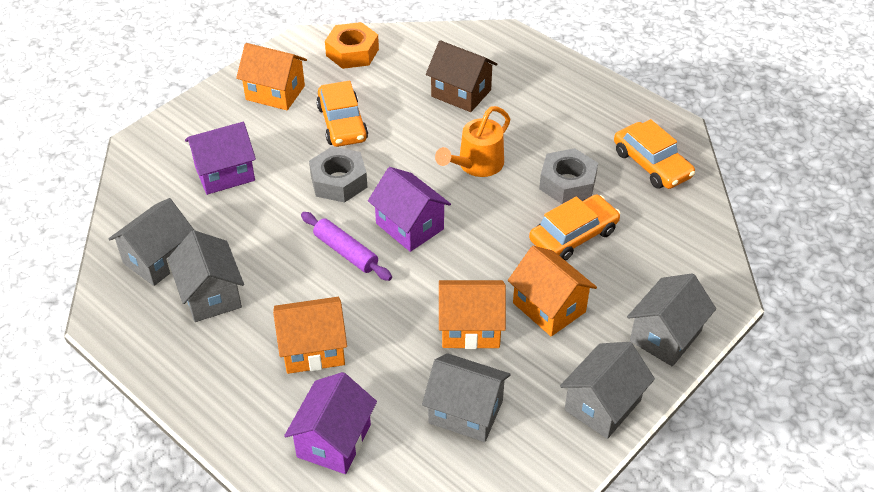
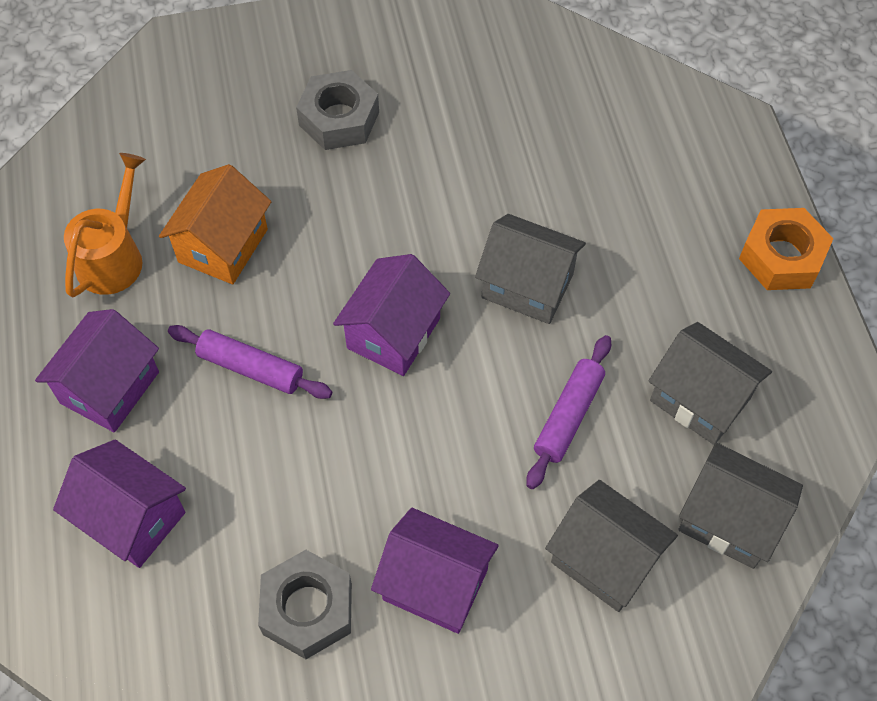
brown house: 1 -> 0
grey house: 5 -> 4
orange car: 3 -> 0
orange house: 4 -> 1
purple house: 3 -> 4
purple rolling pin: 1 -> 2

